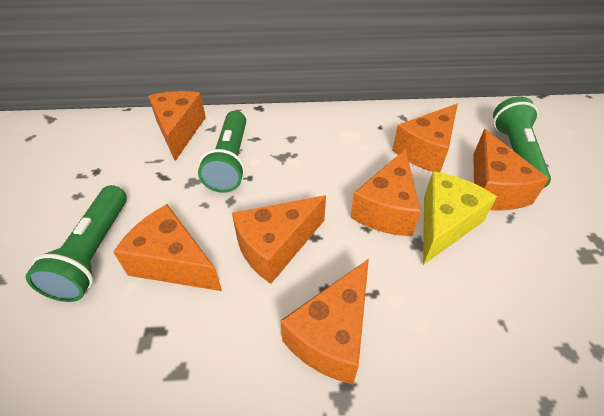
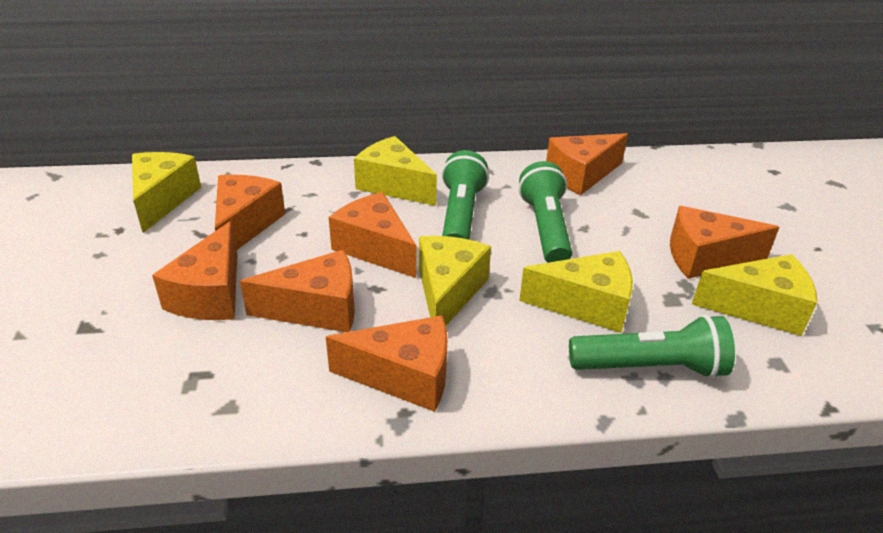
yellow cheese: 1 -> 5

